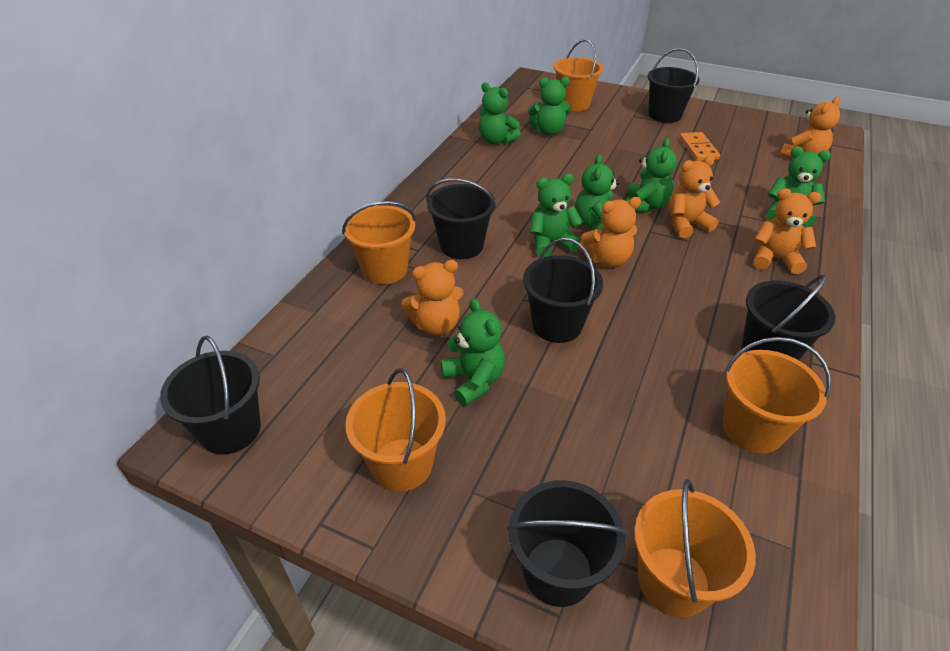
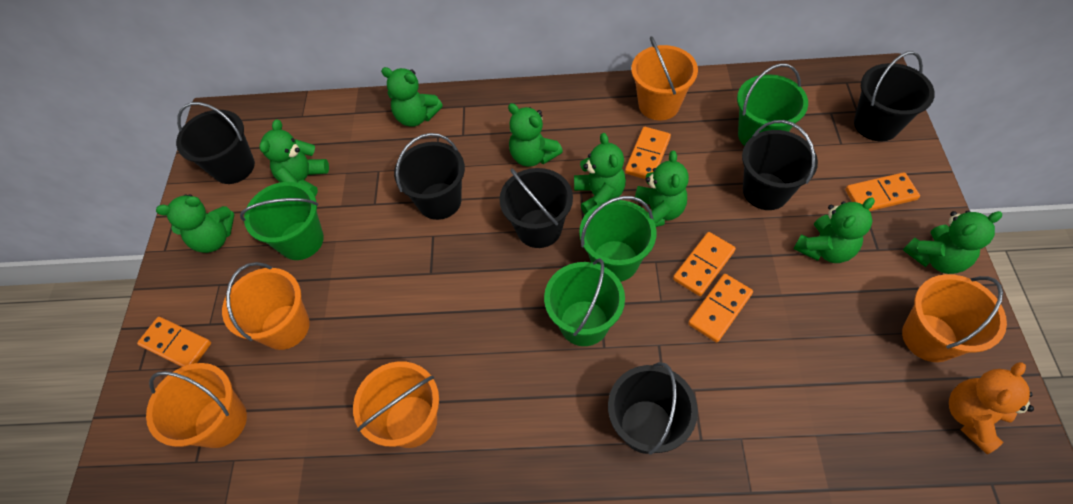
green bucket: 0 -> 4
green teddy bear: 7 -> 8
orange domino: 1 -> 5
orange teddy bear: 5 -> 1

